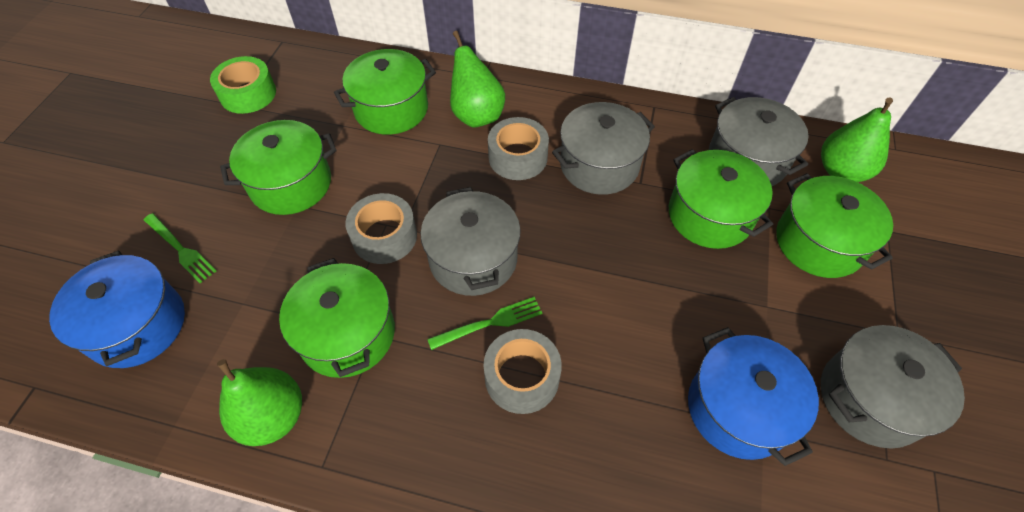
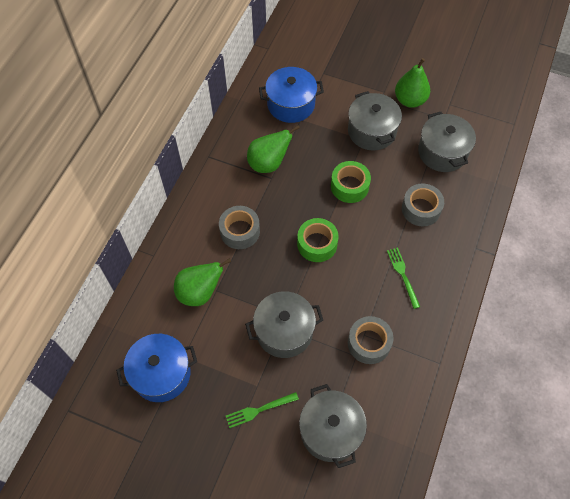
green pot: 5 -> 0
green tape: 1 -> 2

